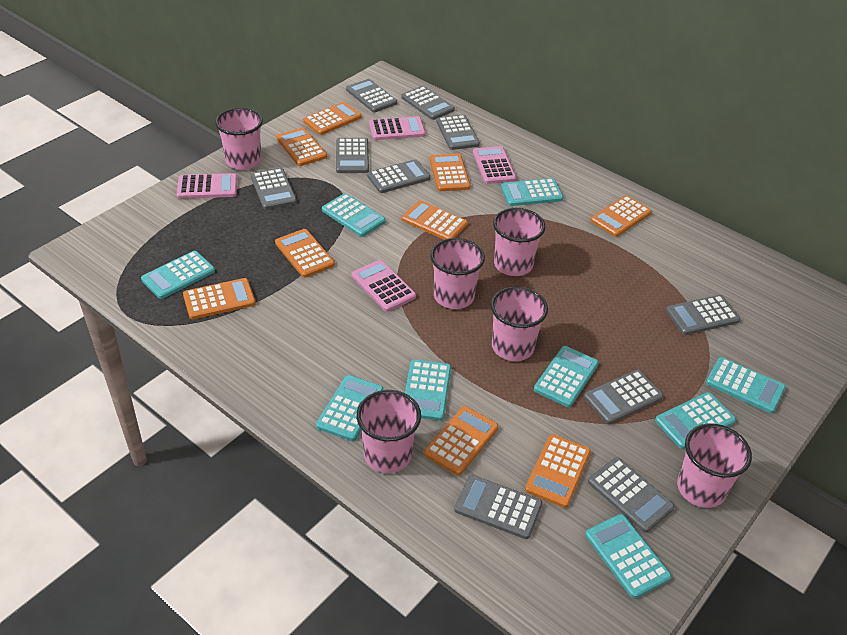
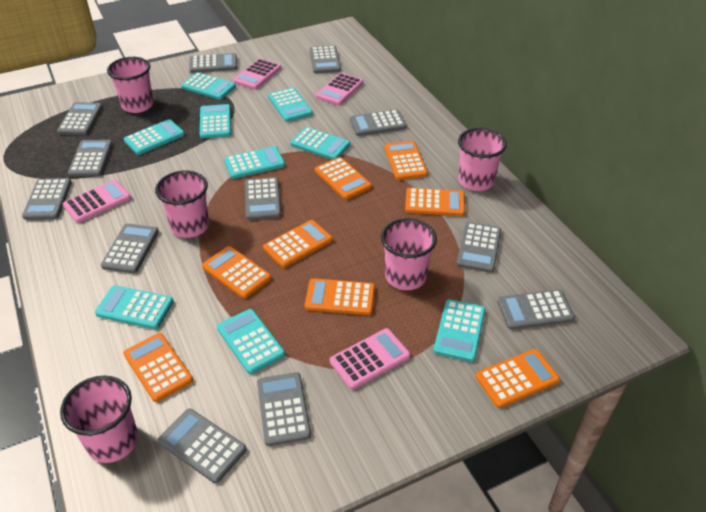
grey calculator: 10 -> 12
orange calculator: 9 -> 8
pink cup: 6 -> 5

